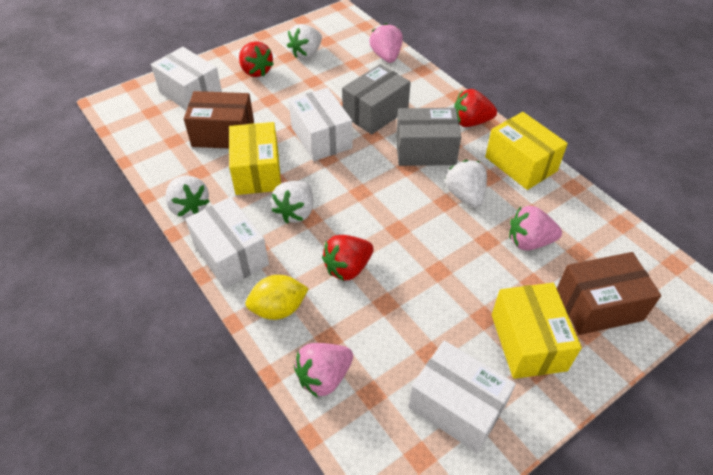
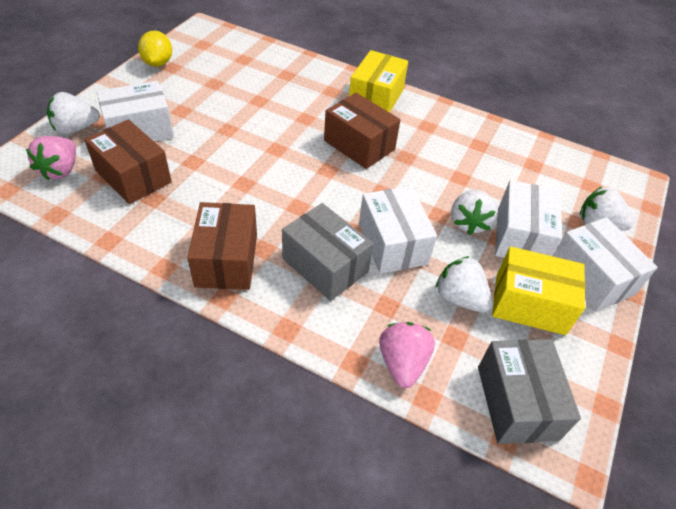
brown box: 2 -> 3
pink strawberry: 3 -> 2
red strawberry: 3 -> 0
yellow box: 3 -> 2

